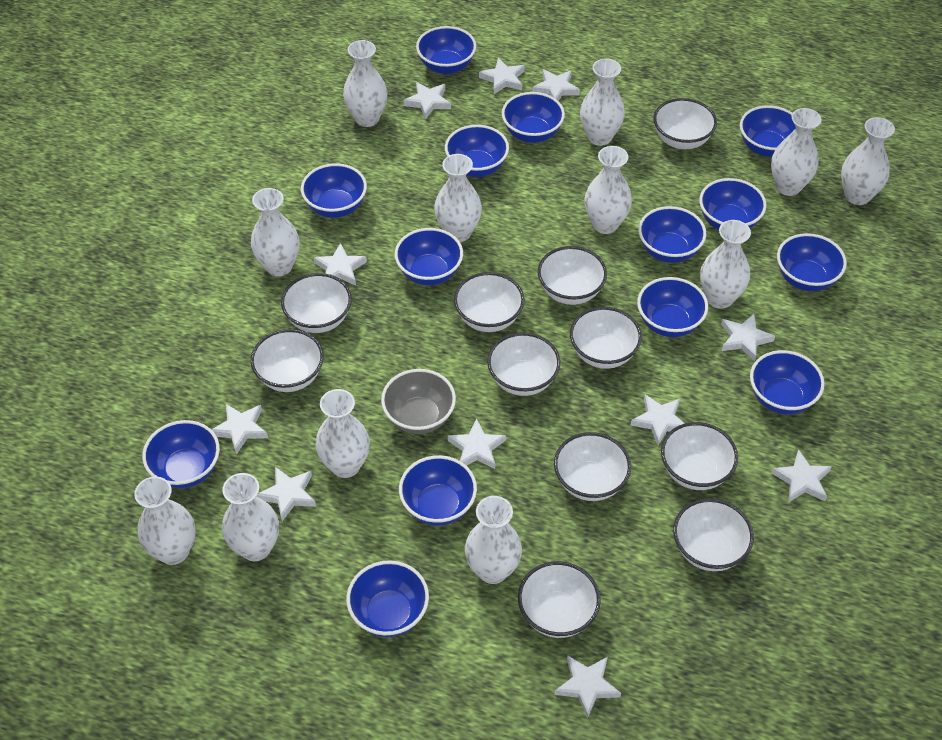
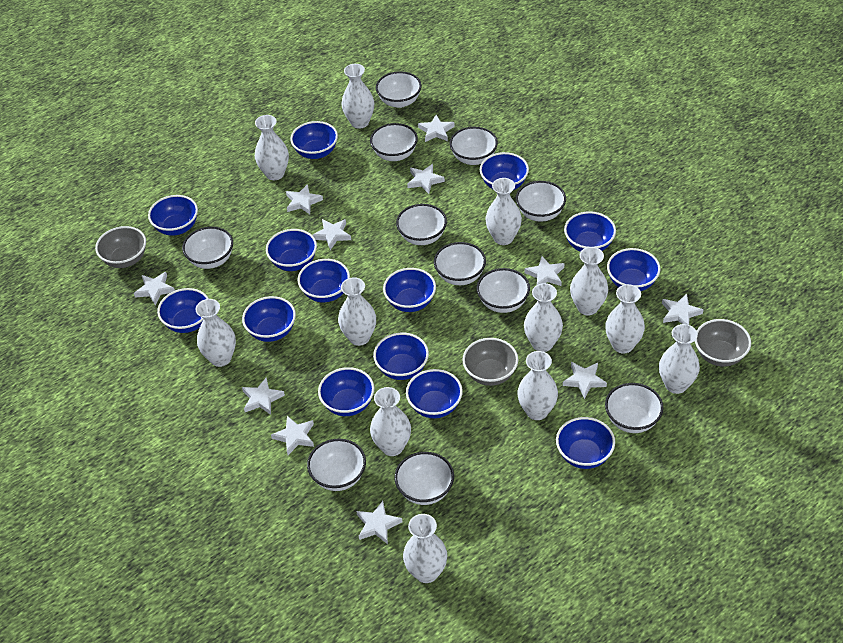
grey bowl: 1 -> 3

